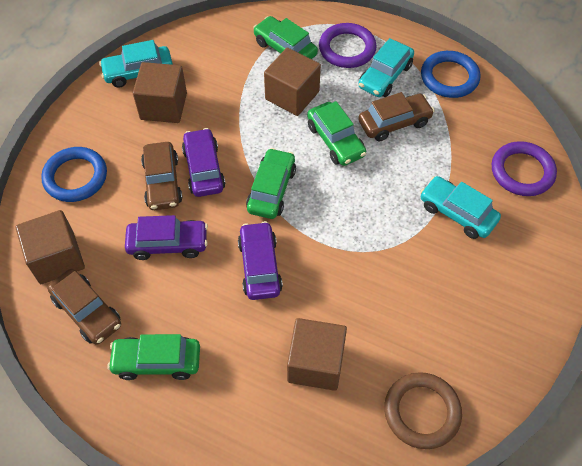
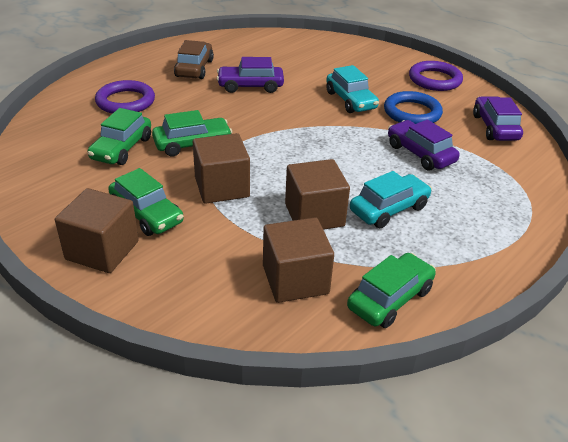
blue ring: 2 -> 1
brown car: 3 -> 1
brown ring: 1 -> 0
turquoise car: 3 -> 2

